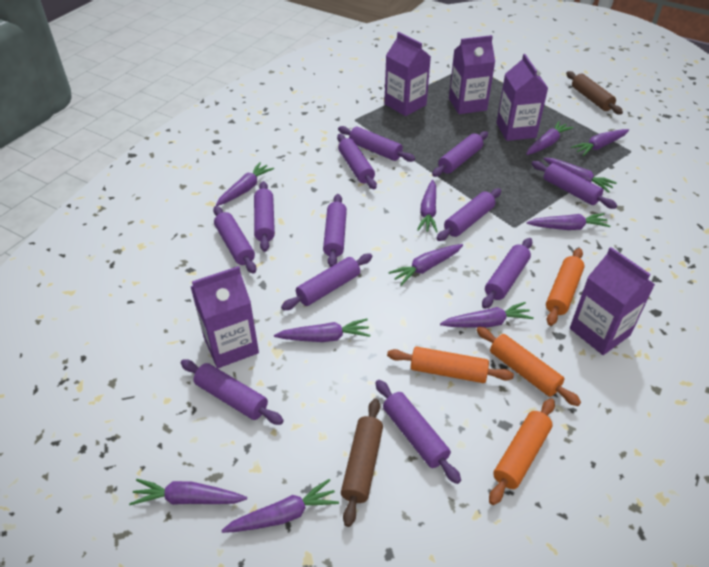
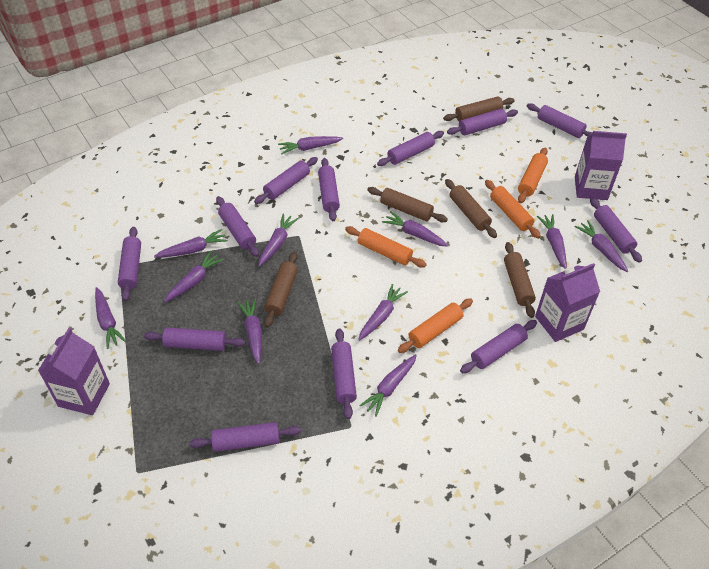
brown rolling pin: 2 -> 5
purple carton: 5 -> 3

